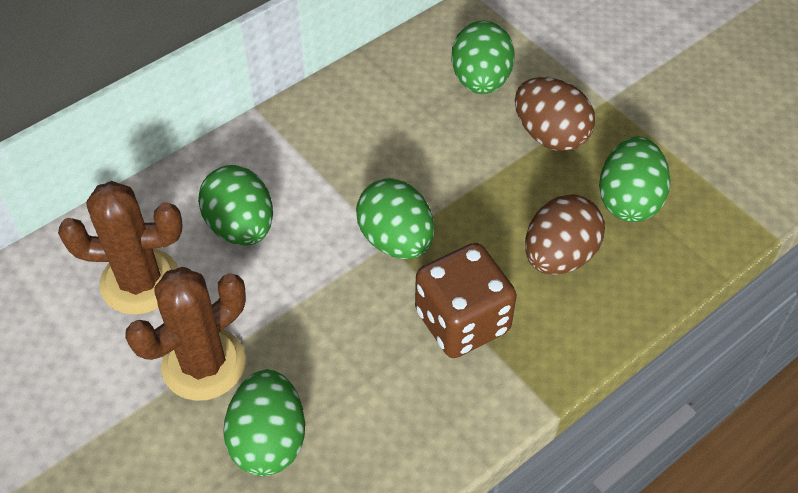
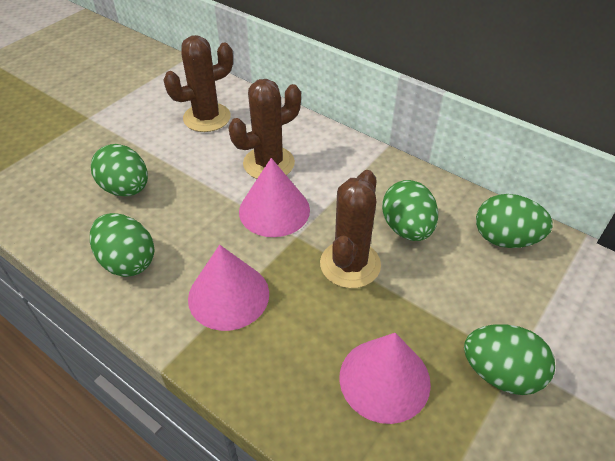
brown cactus: 2 -> 3
brown dice: 1 -> 0
brown egg: 2 -> 0
pink cone: 0 -> 3

